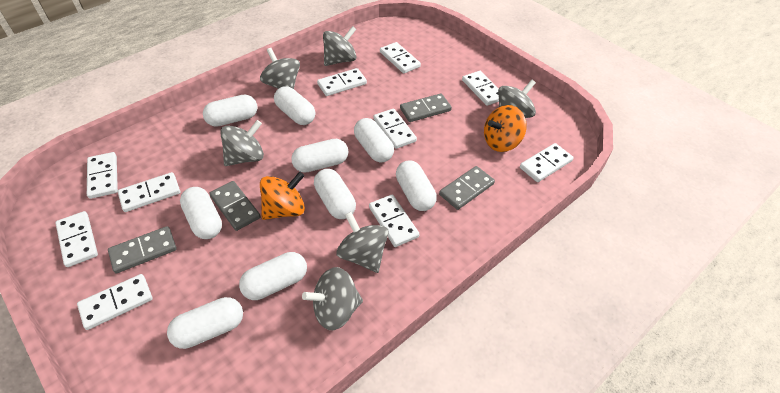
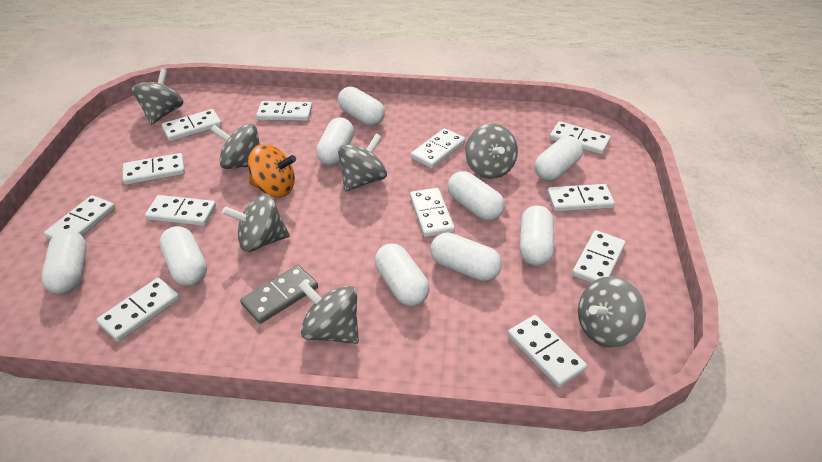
grey domino: 4 -> 1
grey spinning top: 6 -> 7
orange spinning top: 2 -> 1
white domino: 10 -> 12

